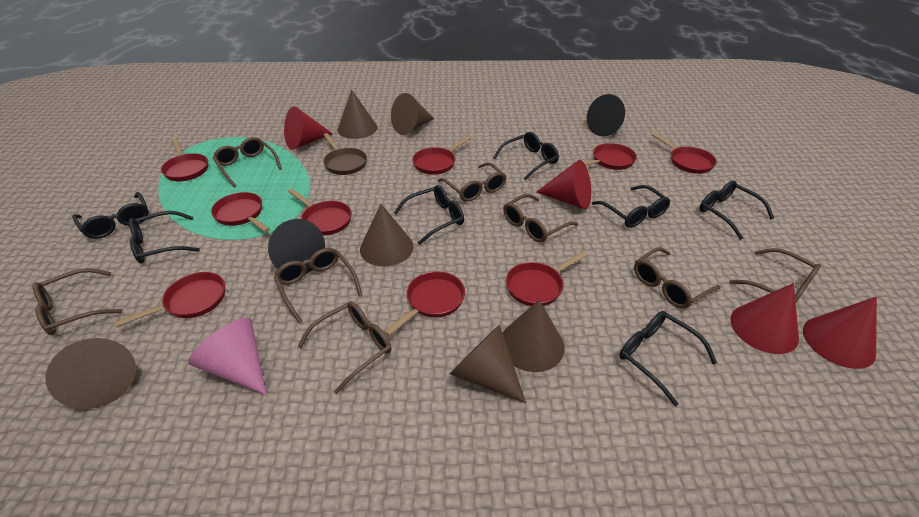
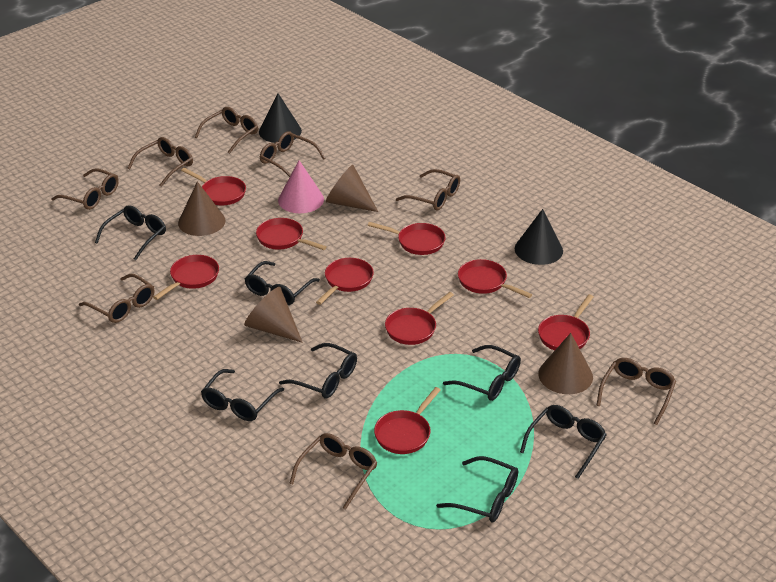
brown cone: 6 -> 4
brown pan: 1 -> 0
red cone: 4 -> 0

